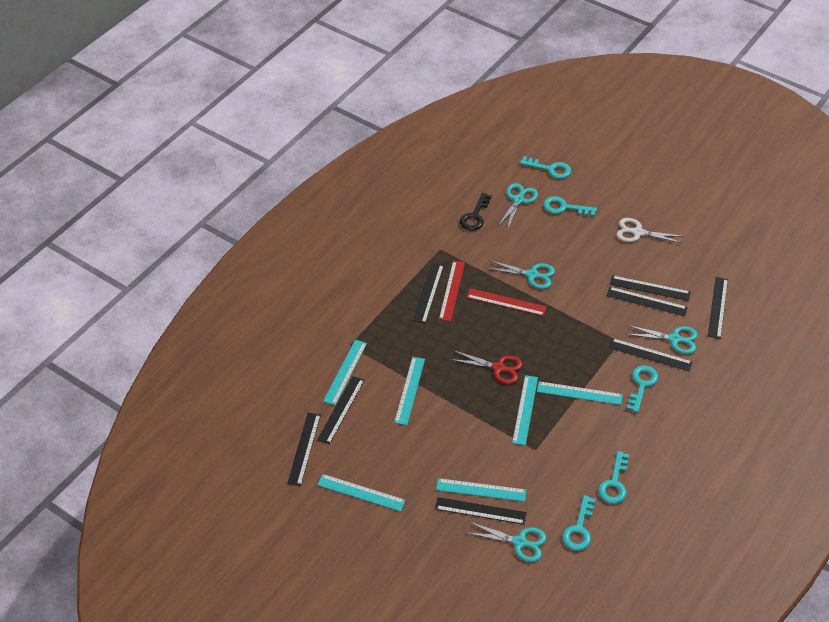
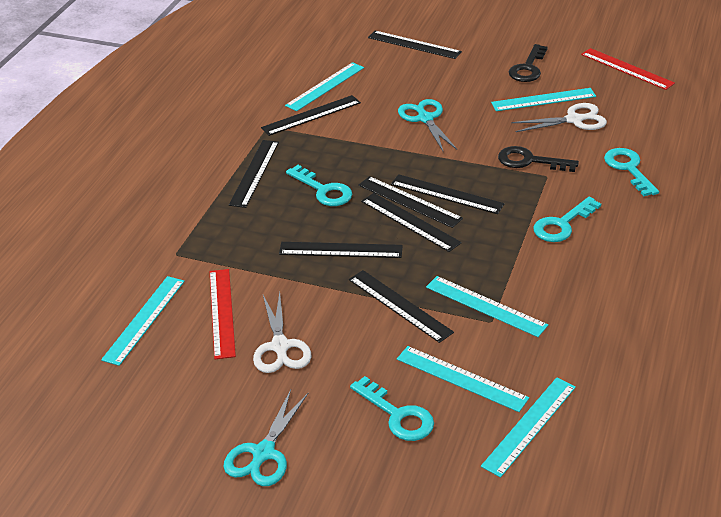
black key: 1 -> 2
red scissors: 1 -> 0
turquoise key: 5 -> 4
turquoise scissors: 4 -> 2
white scissors: 1 -> 2

